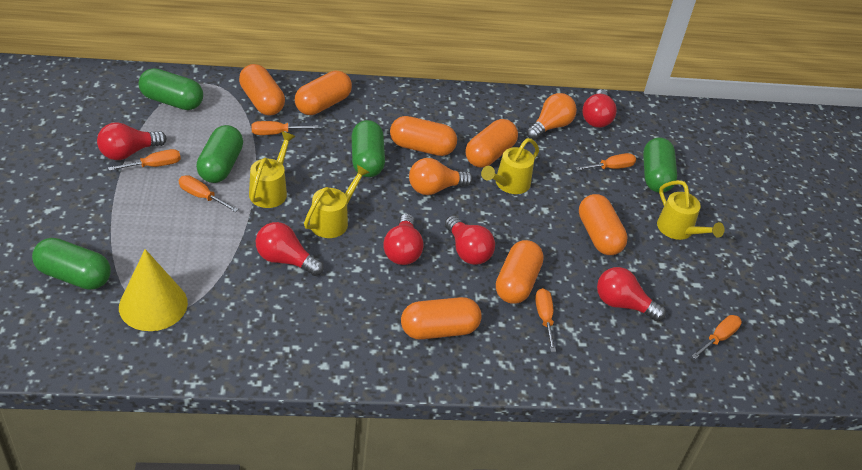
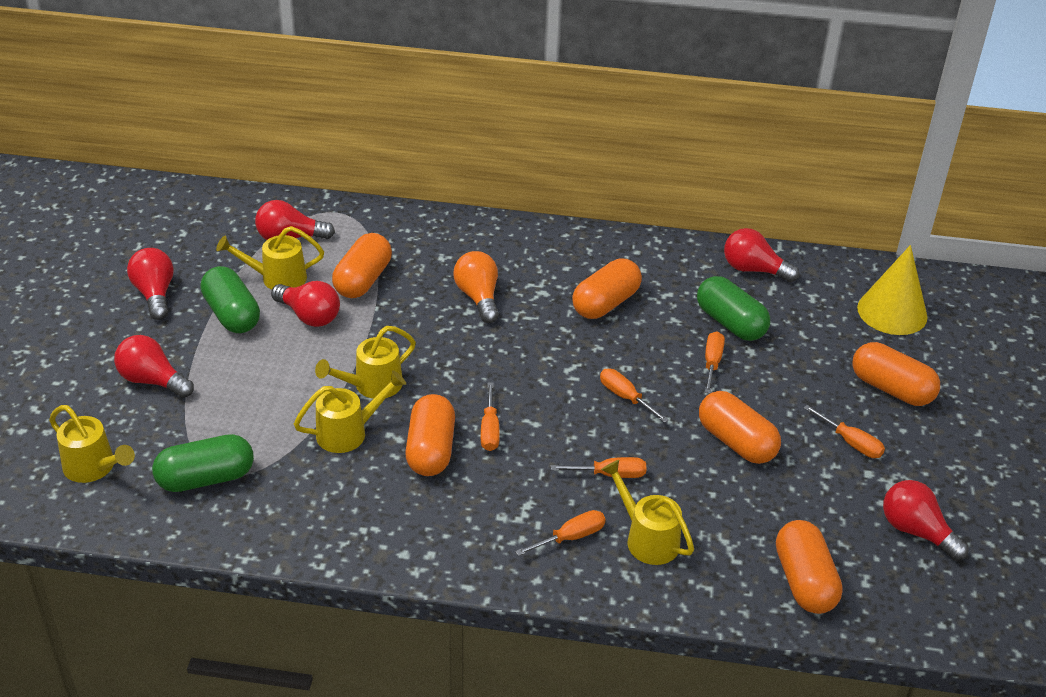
green capsule: 5 -> 3
orange capsule: 7 -> 6
orange light bulb: 2 -> 1
yellow watering can: 4 -> 5

